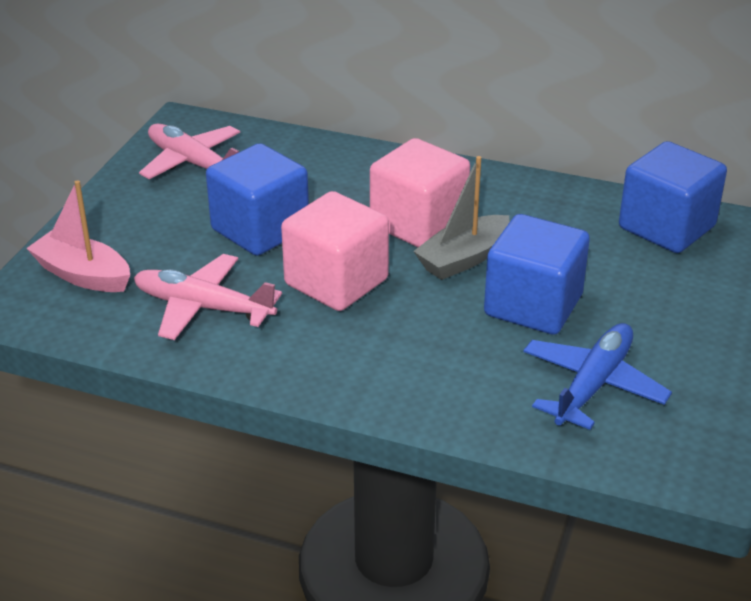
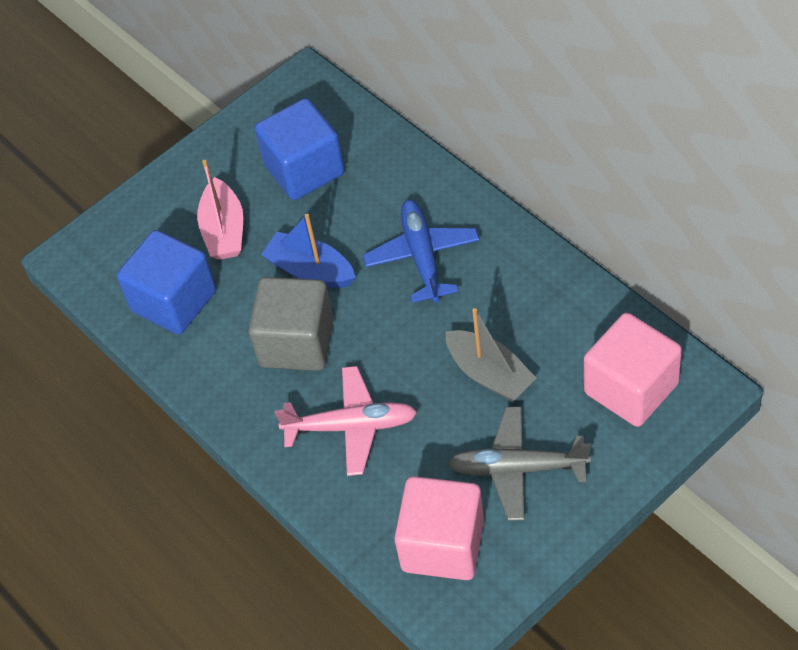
blue boat: 0 -> 1
blue cube: 3 -> 2
grey cube: 0 -> 1
grey plane: 0 -> 1
pink plane: 2 -> 1

